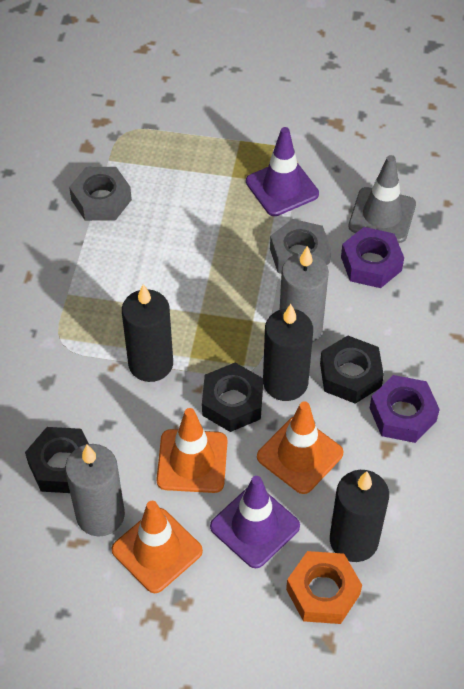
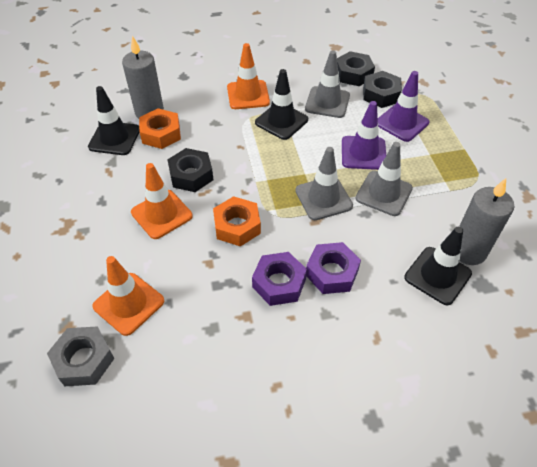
black candle: 3 -> 0
black traffic cone: 0 -> 3
grey nut: 2 -> 1
grey traffic cone: 1 -> 3
orange nut: 1 -> 2

